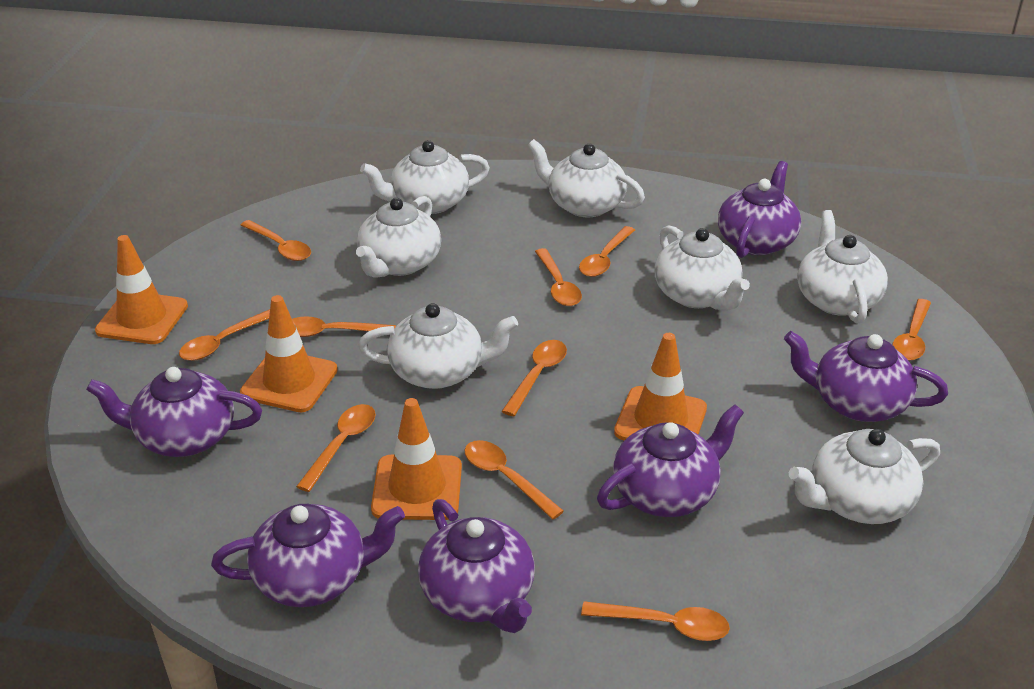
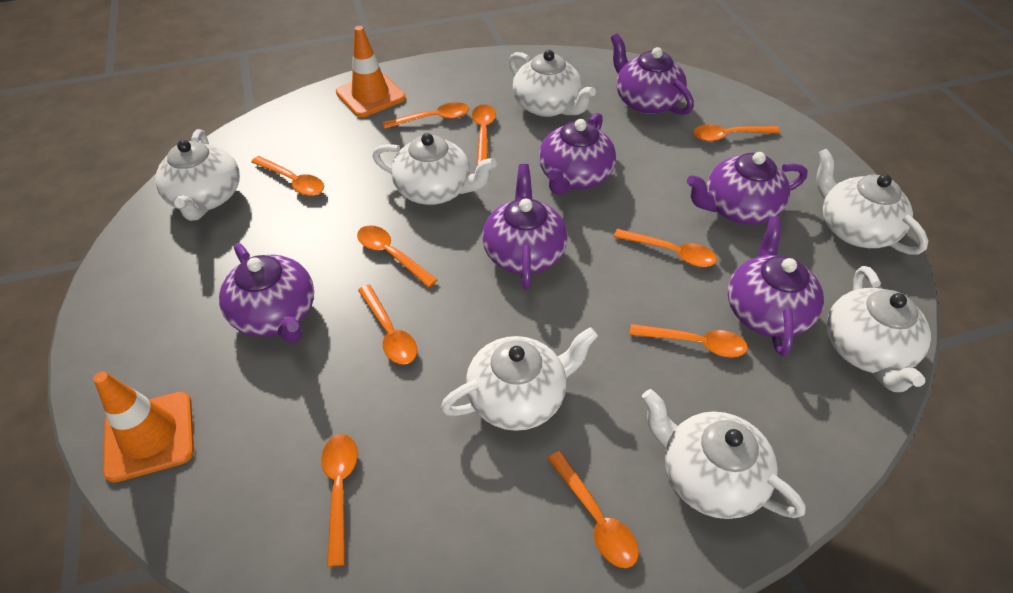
orange traffic cone: 4 -> 2

